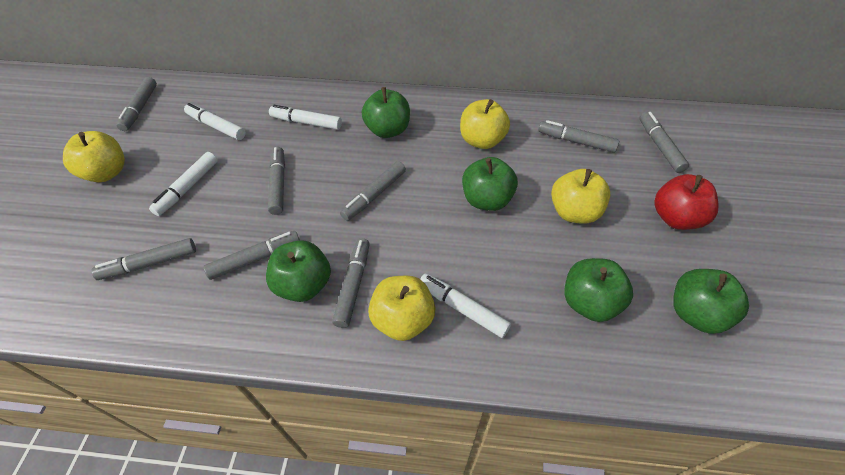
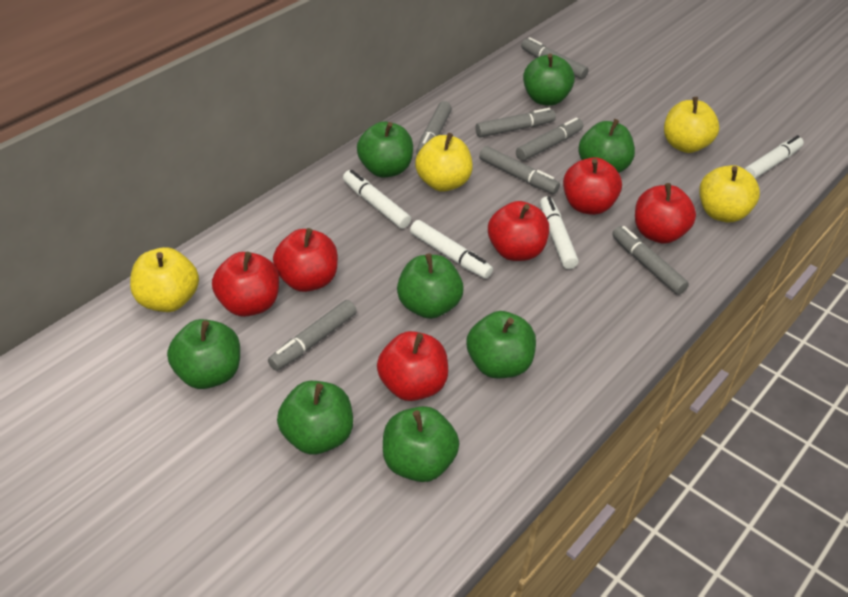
green apple: 5 -> 8
grey marker: 8 -> 7
red apple: 1 -> 6

